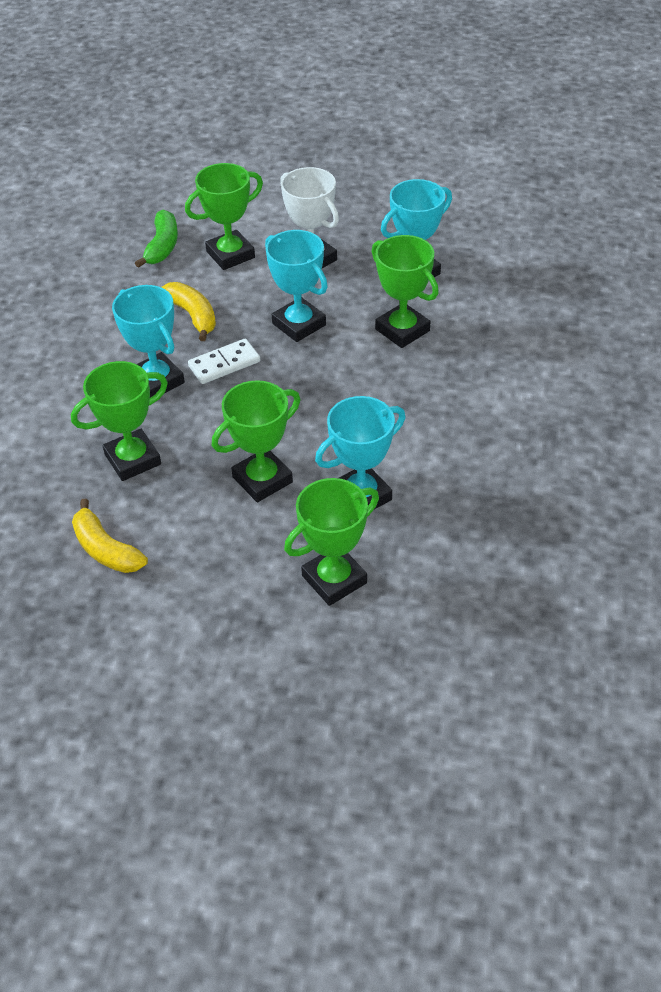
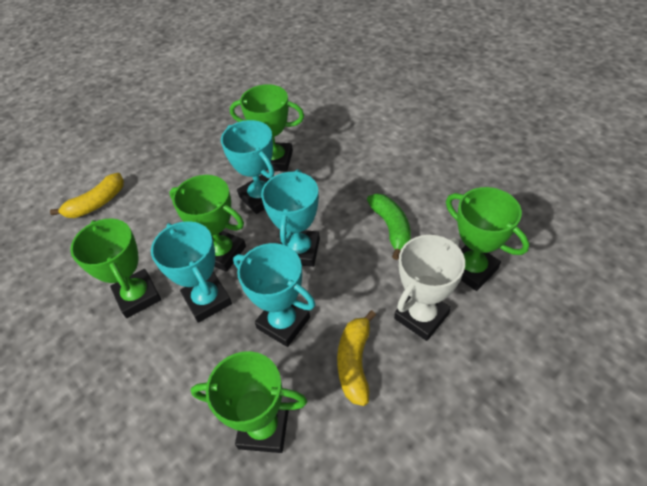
white domino: 1 -> 0

